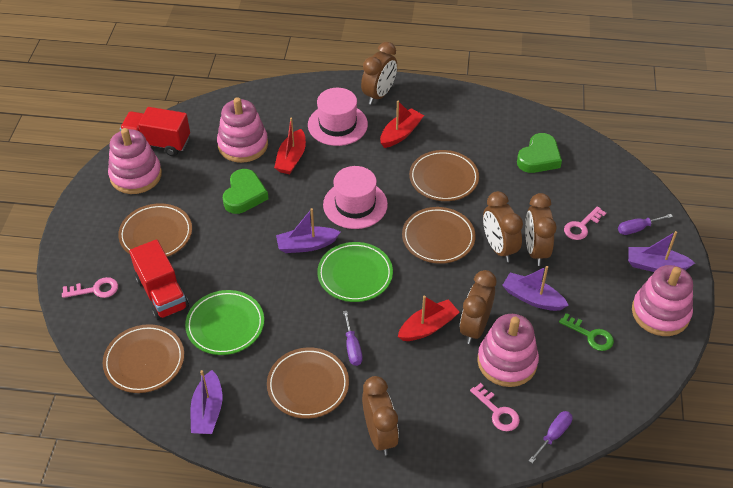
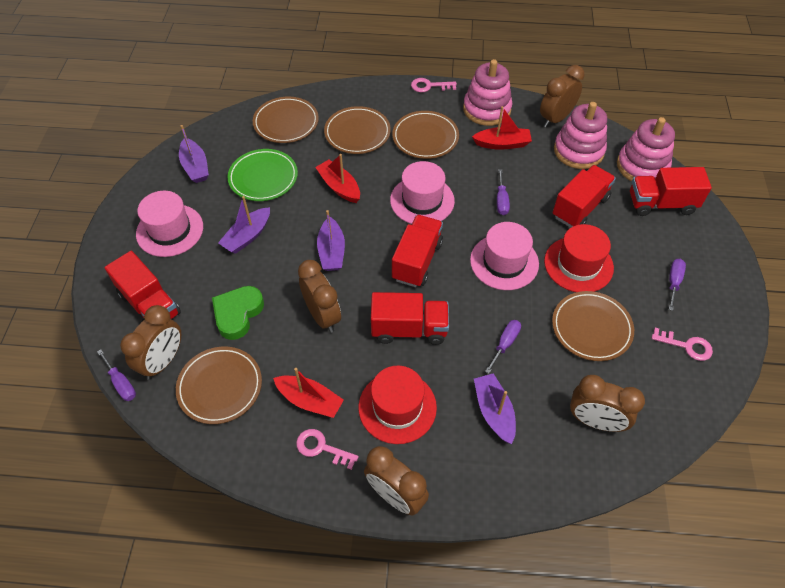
green heart: 2 -> 1
green key: 1 -> 0
green plate: 2 -> 1
pink hat: 2 -> 3
pink stacking toy: 4 -> 3
purple screwdriver: 3 -> 4
red hat: 0 -> 2
red truck: 2 -> 5

